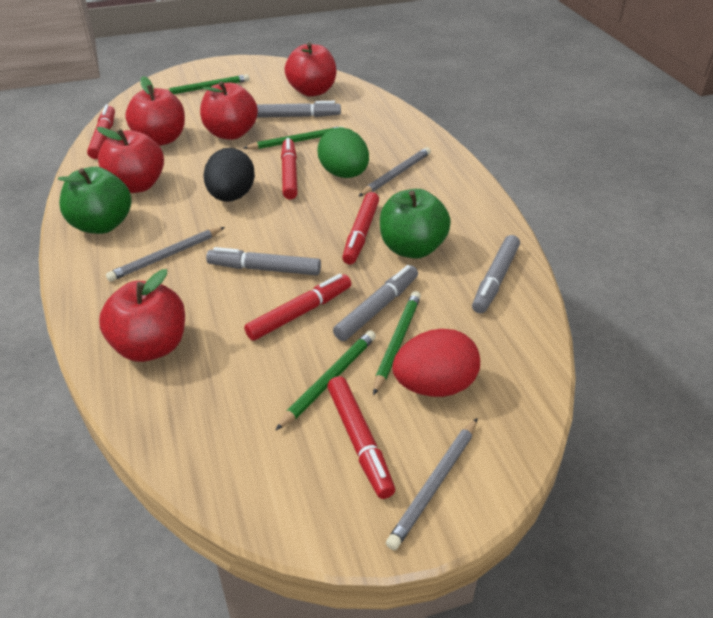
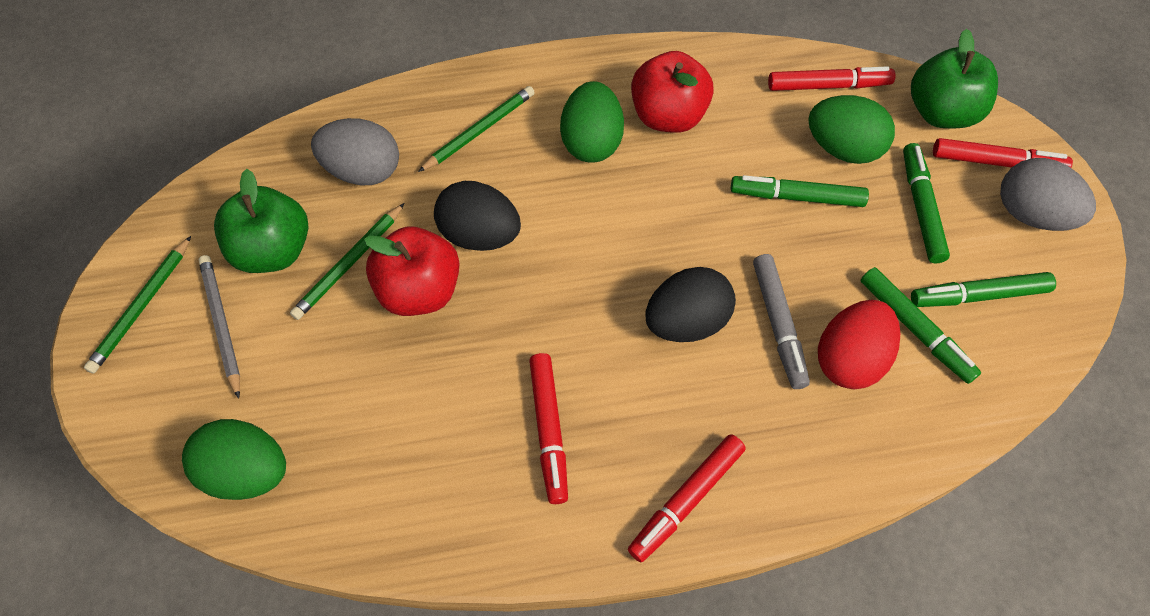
black egg: 1 -> 2
green egg: 1 -> 3
green marker: 0 -> 4
green pencil: 4 -> 3
grey egg: 0 -> 2
grey marker: 4 -> 1
grey pencil: 3 -> 1
red apple: 5 -> 2
red marker: 5 -> 4

